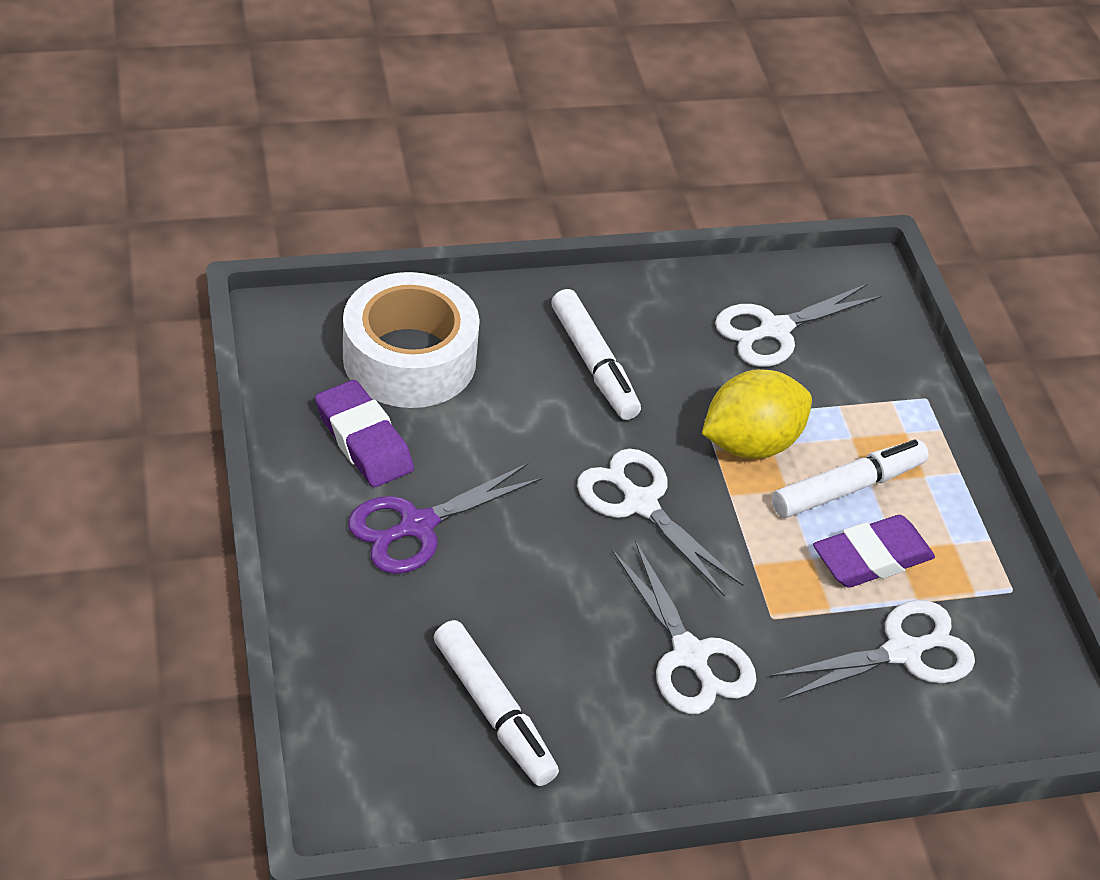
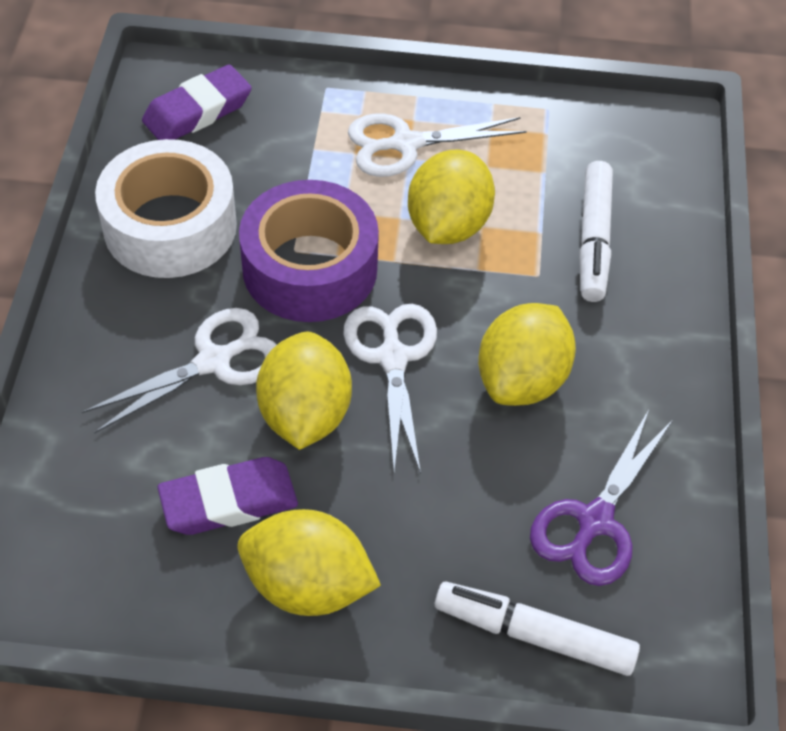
purple tape: 0 -> 1
white marker: 3 -> 2
white scissors: 4 -> 3
yellow lemon: 1 -> 4

